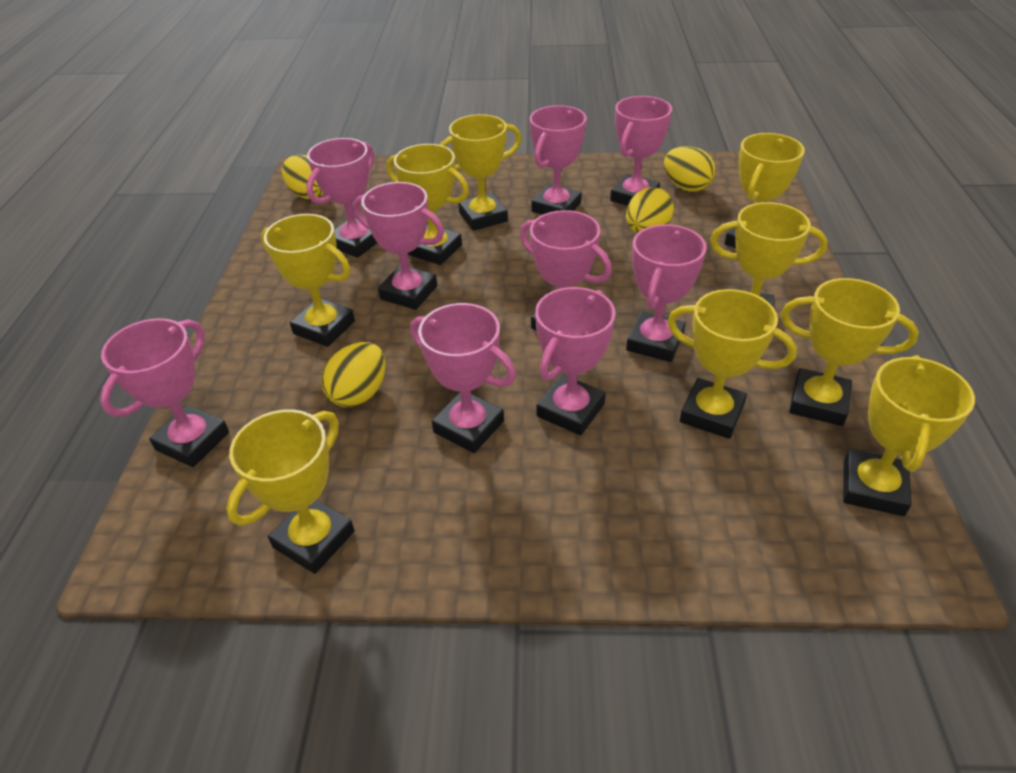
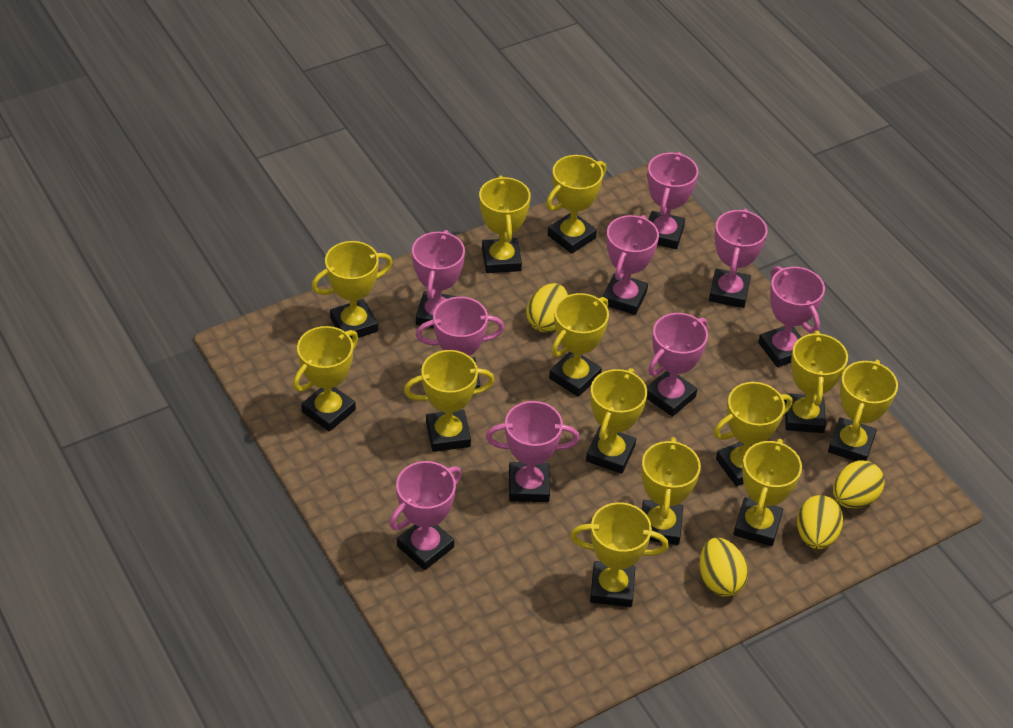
yellow trophy: 9 -> 13

